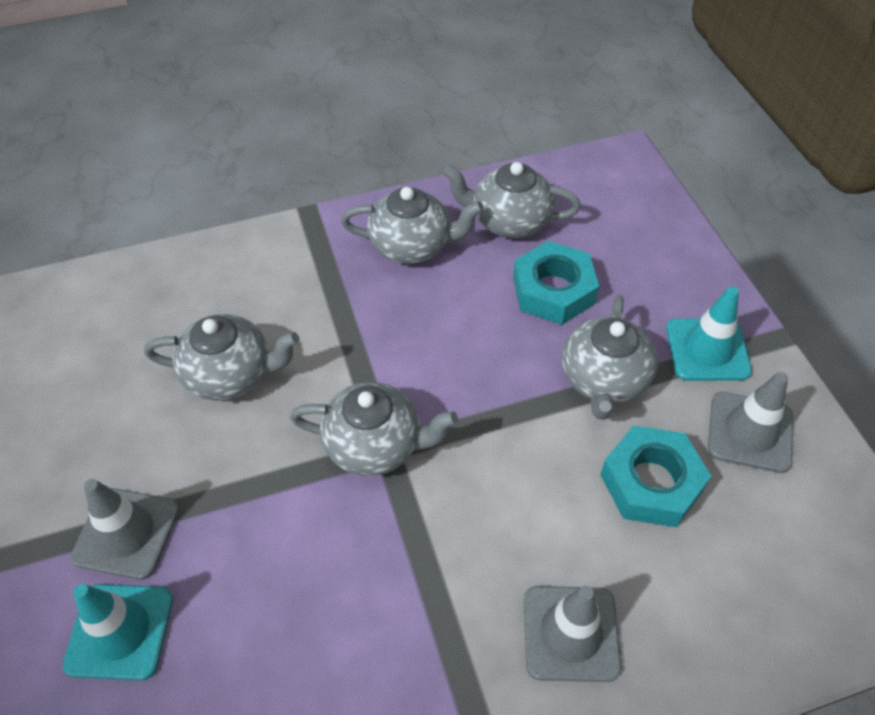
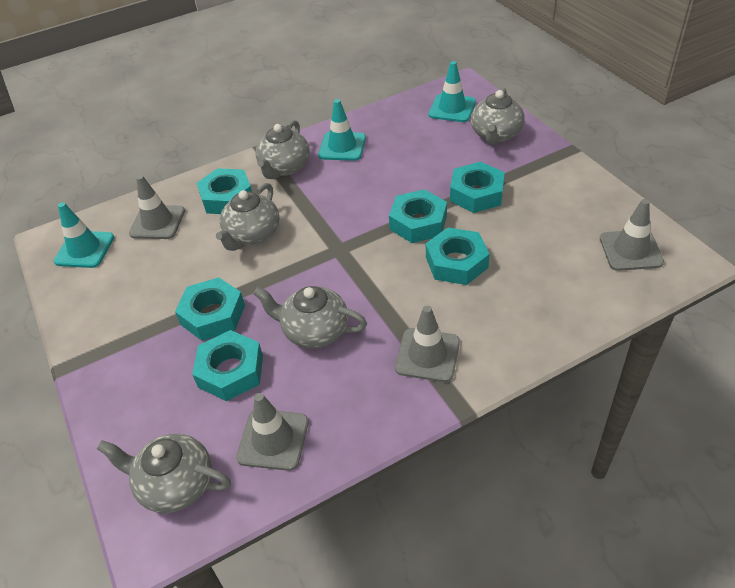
grey traffic cone: 3 -> 4
turquoise nut: 2 -> 6
turquoise traffic cone: 2 -> 3

